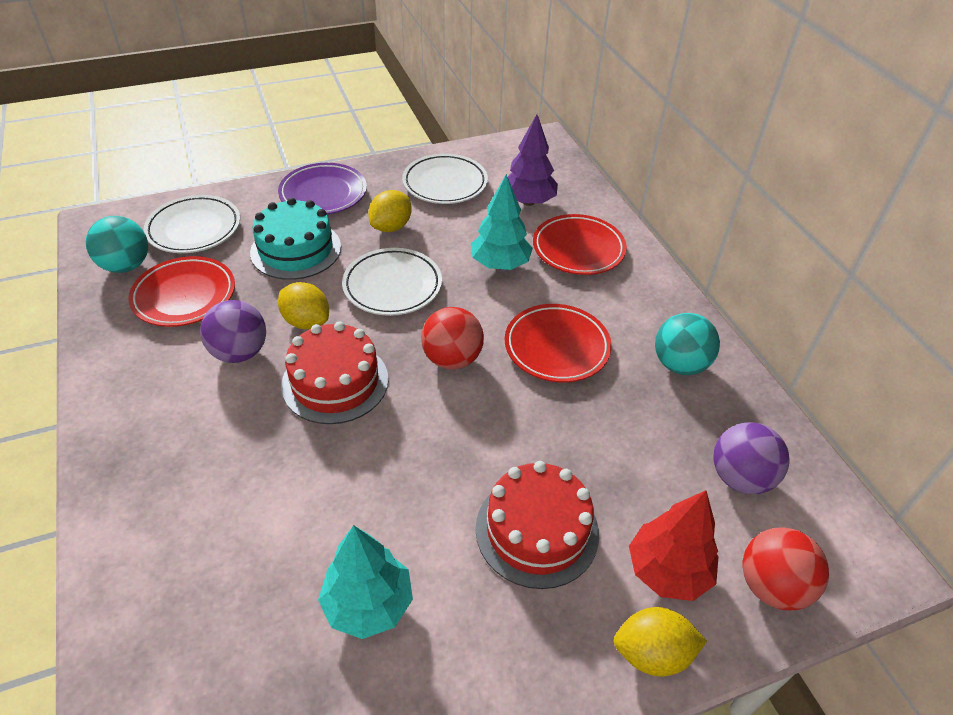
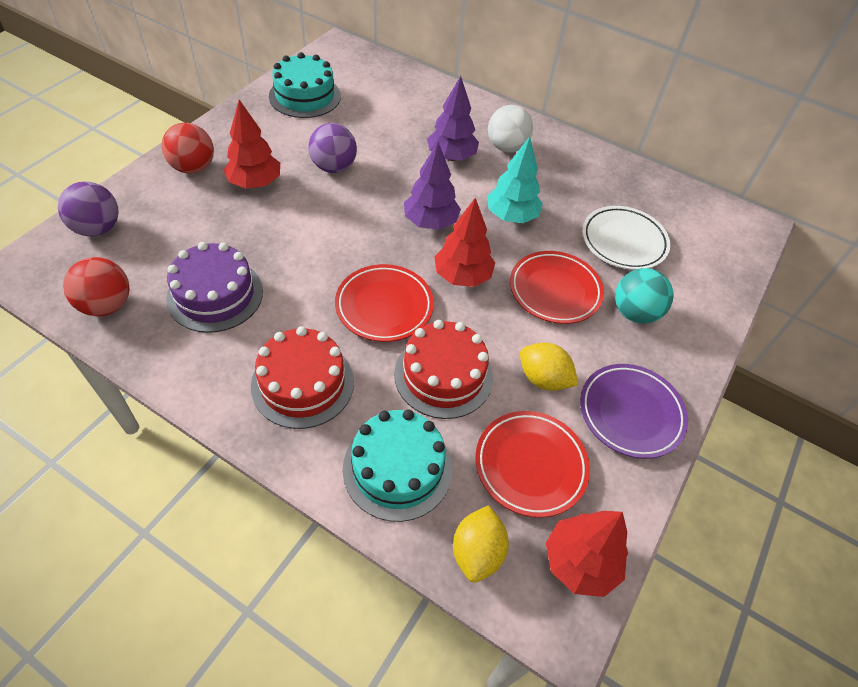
purple cake: 0 -> 1
purple tree: 1 -> 2
red tree: 1 -> 3
turquoise ball: 2 -> 1
turquoise cake: 1 -> 2
turquoise tree: 2 -> 1
white ball: 0 -> 1
white plate: 3 -> 1
yellow lemon: 3 -> 2

